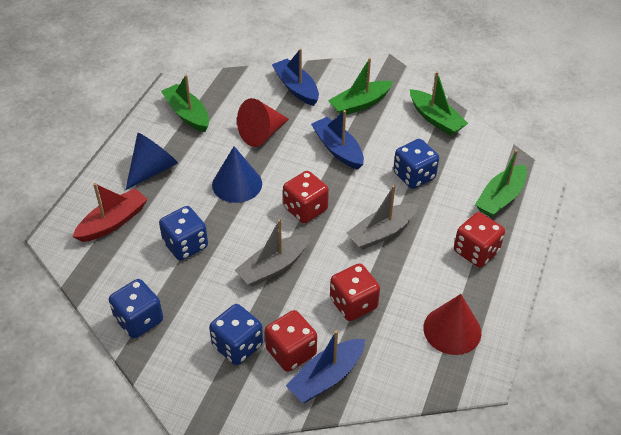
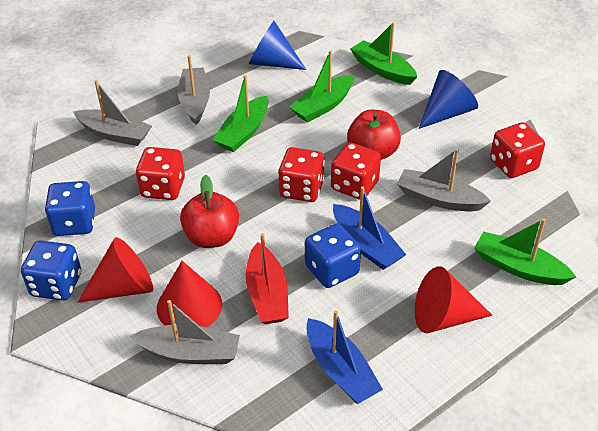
blue boat: 3 -> 2
blue dice: 4 -> 3
grey boat: 2 -> 4
red apple: 0 -> 2
red cone: 2 -> 3

